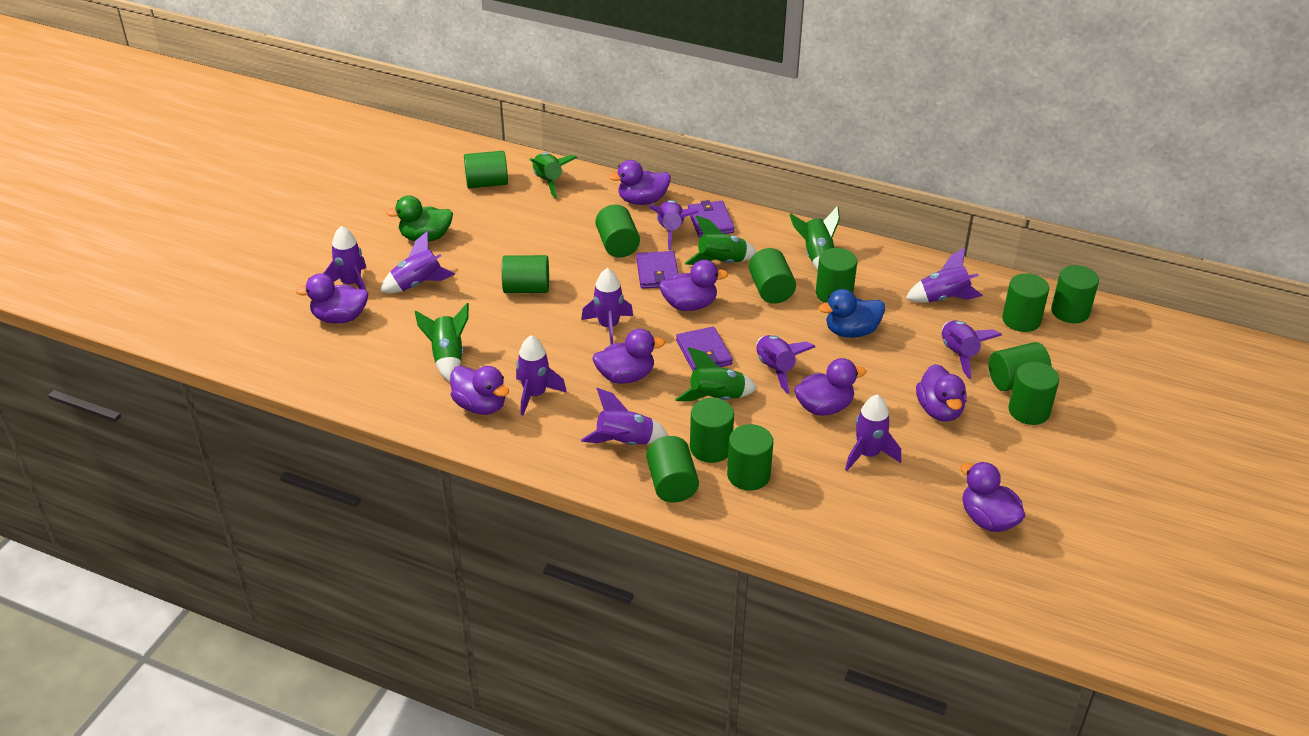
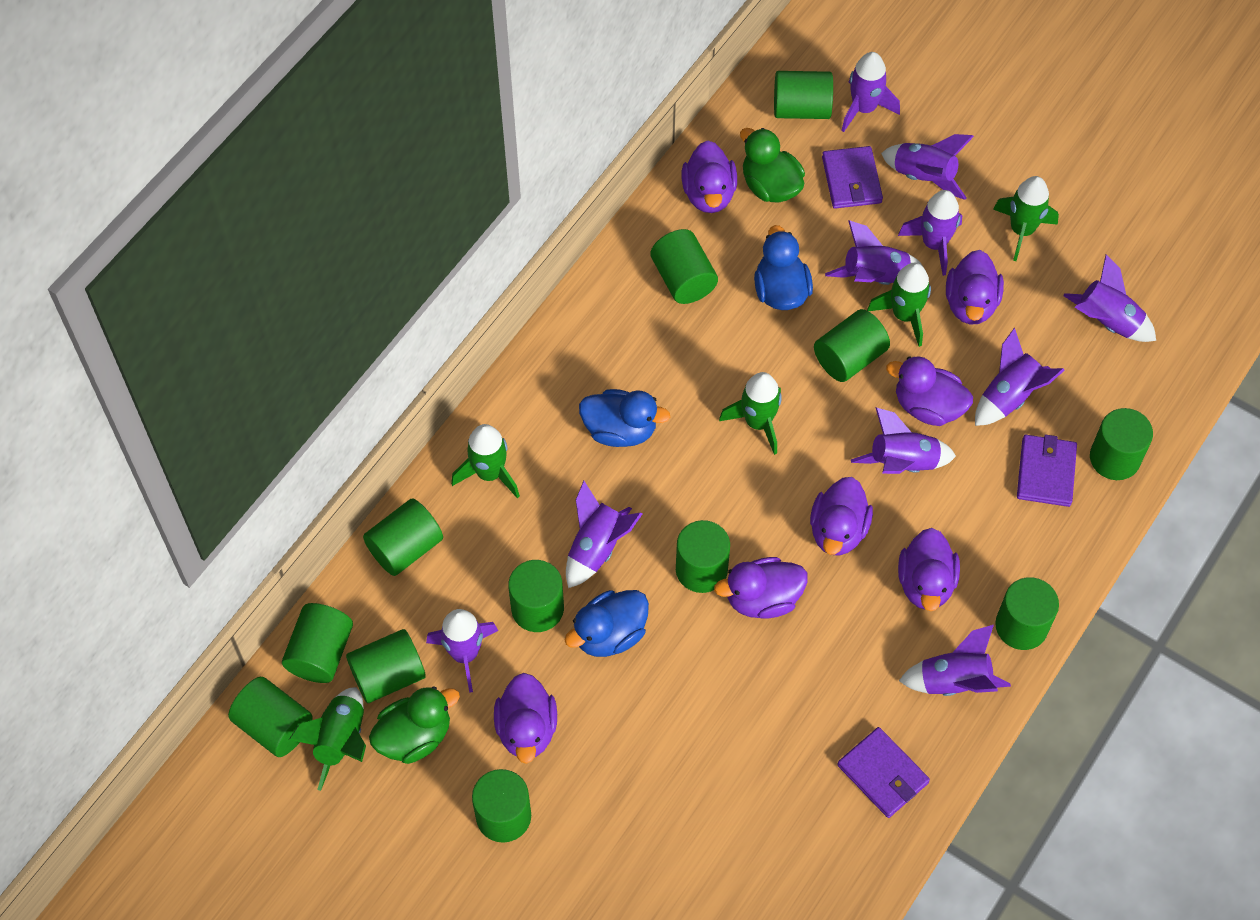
blue duck: 1 -> 3
green duck: 1 -> 2
purple duck: 8 -> 7

